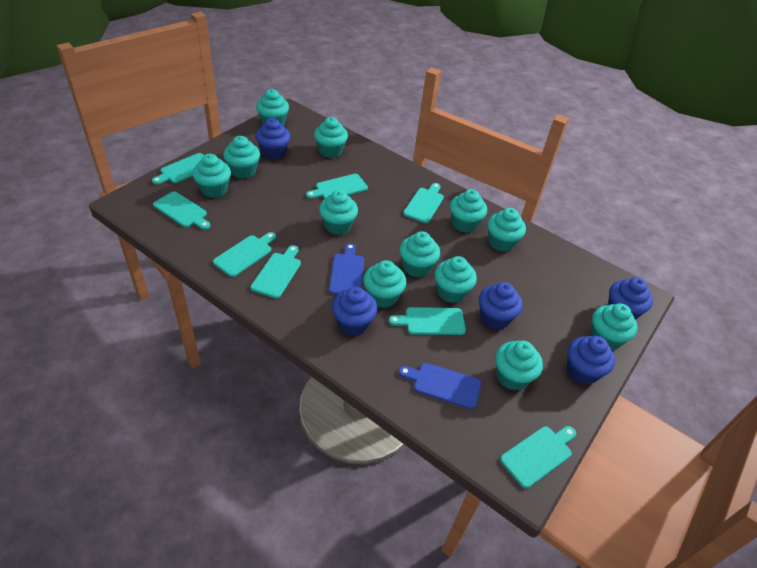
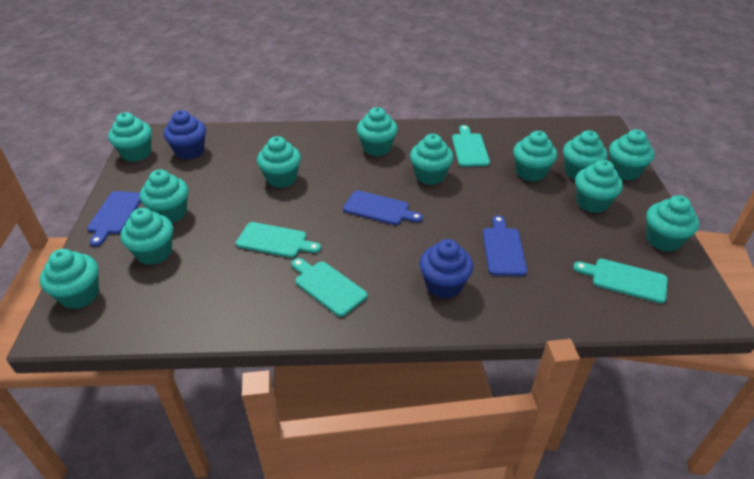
blue cupcake: 5 -> 2
blue cutting board: 2 -> 3
turquoise cutting board: 8 -> 4

